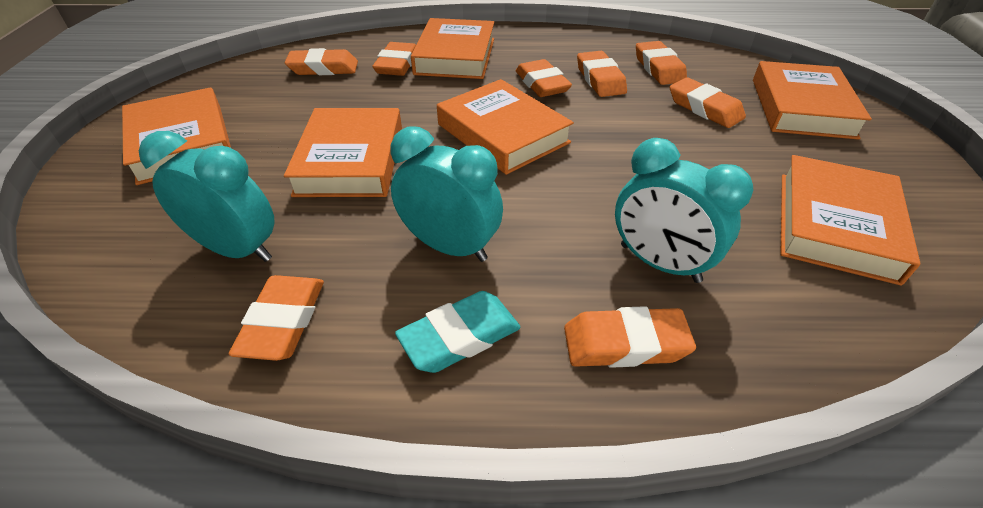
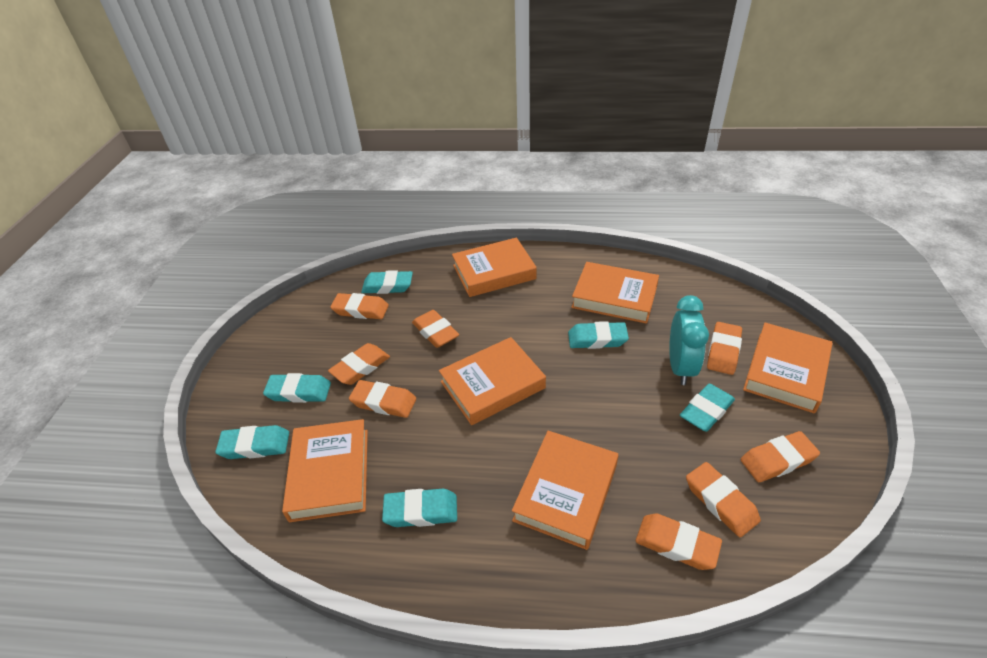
turquoise clock: 3 -> 1
turquoise eraser: 1 -> 6

